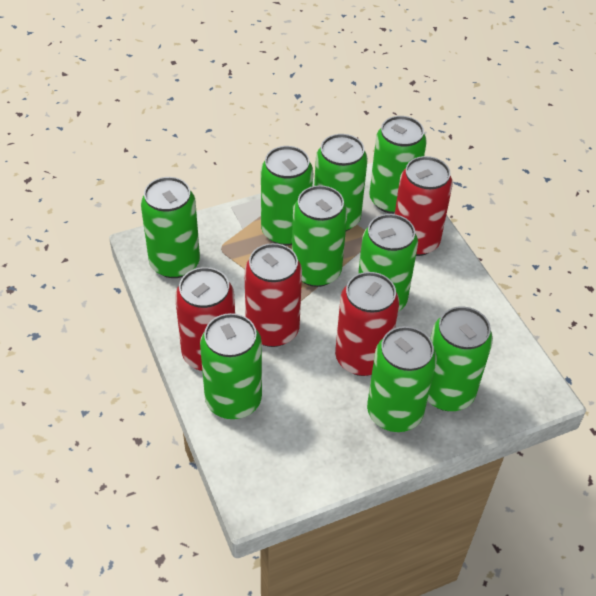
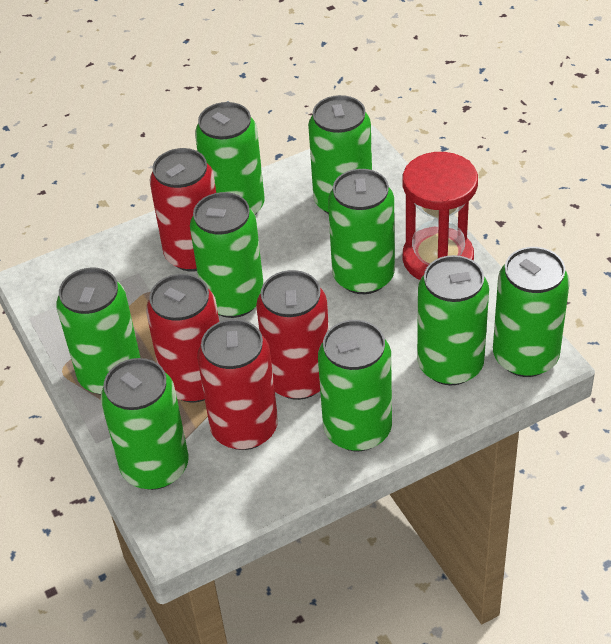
red hourglass: 0 -> 1

